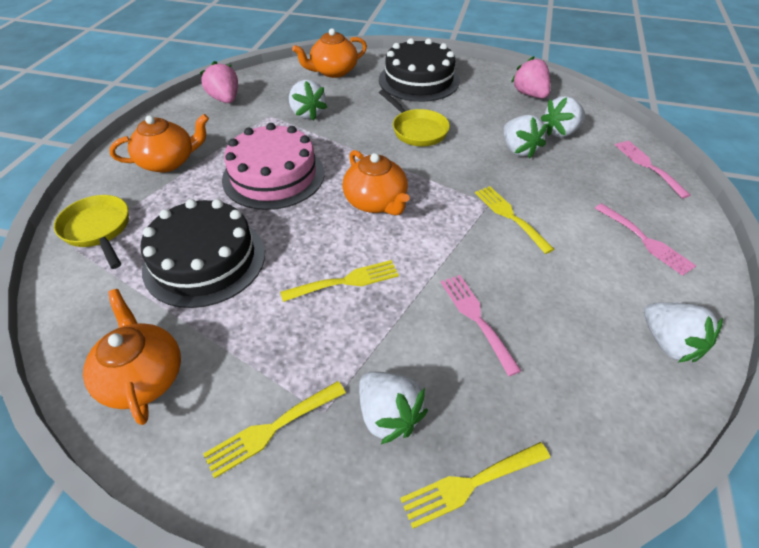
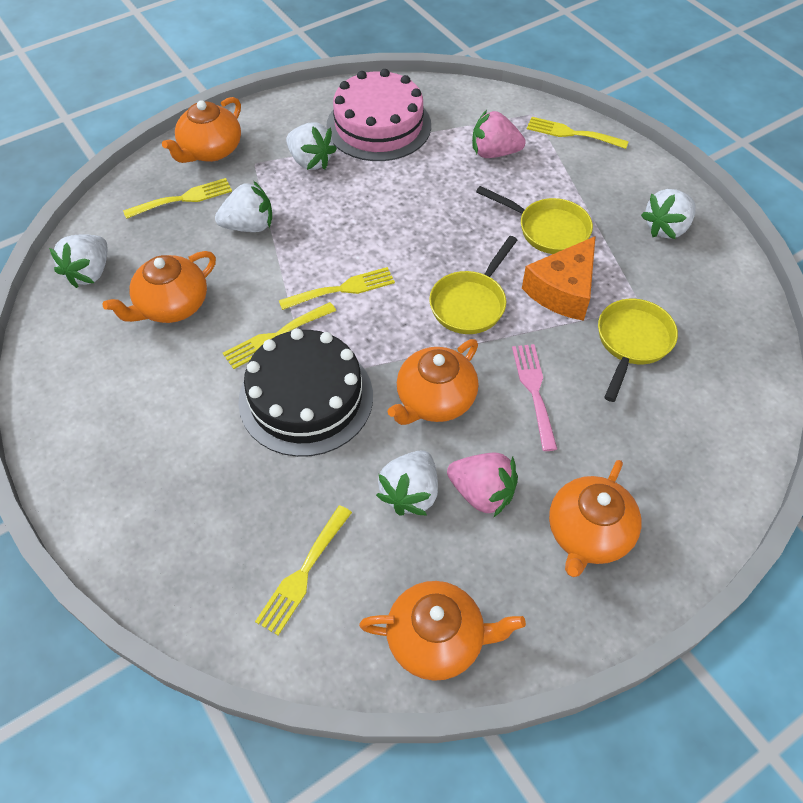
black cake: 2 -> 1
orange cheese: 0 -> 1
orange teapot: 4 -> 5
pink fork: 3 -> 1
yellow fork: 4 -> 5
yellow pan: 2 -> 3

